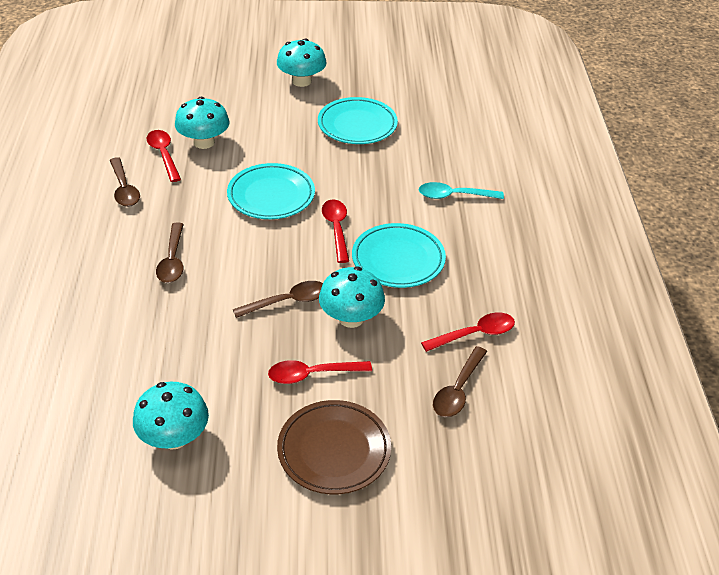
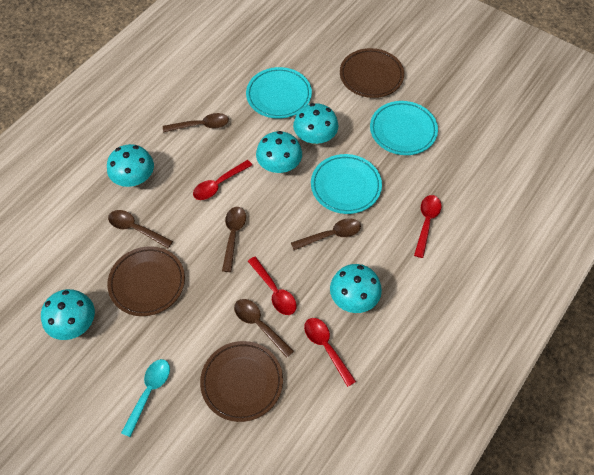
brown plate: 1 -> 3
brown spoon: 4 -> 5
turquoise mushroom: 4 -> 5

